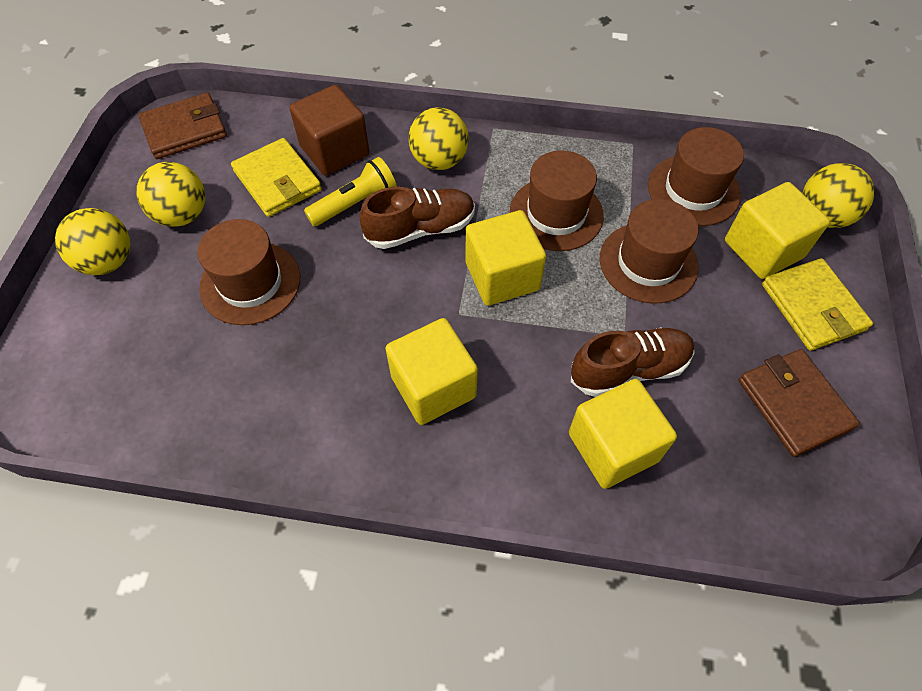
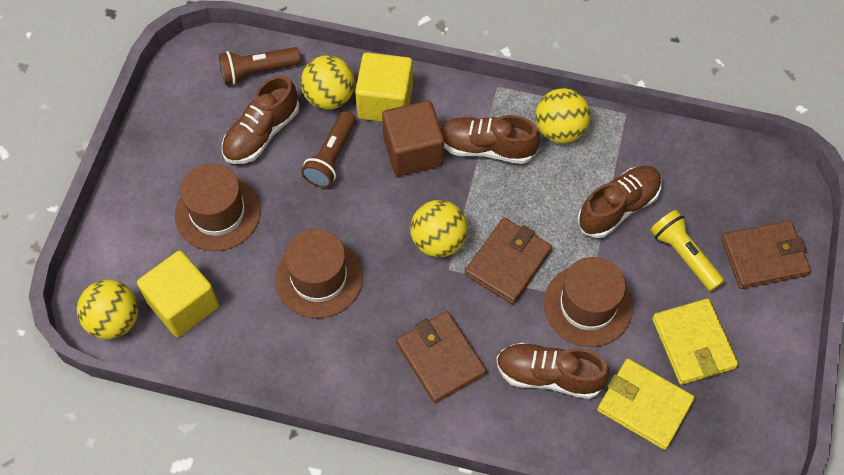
brown flashlight: 0 -> 2
brown hat: 4 -> 3
brown shoe: 2 -> 4
brown wallet: 2 -> 3
yellow cube: 4 -> 2

